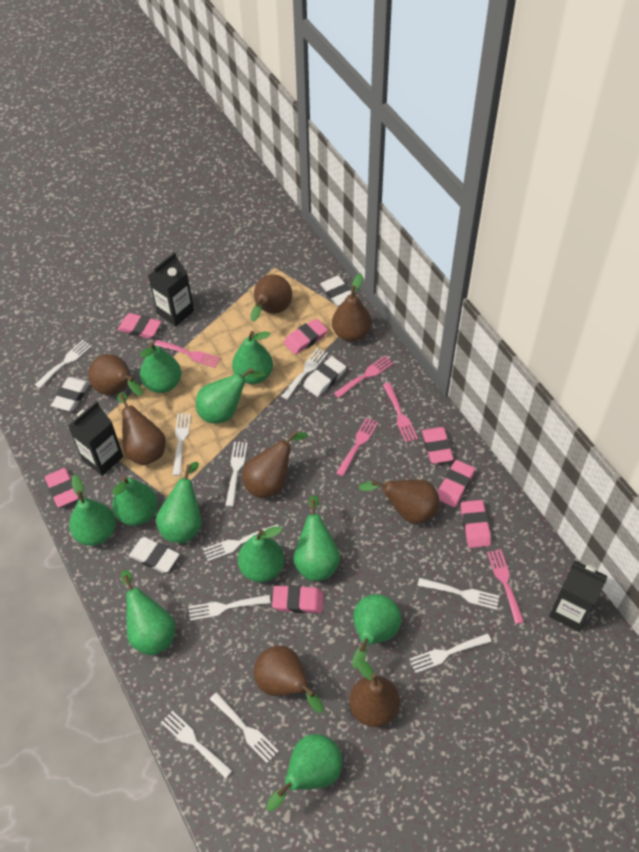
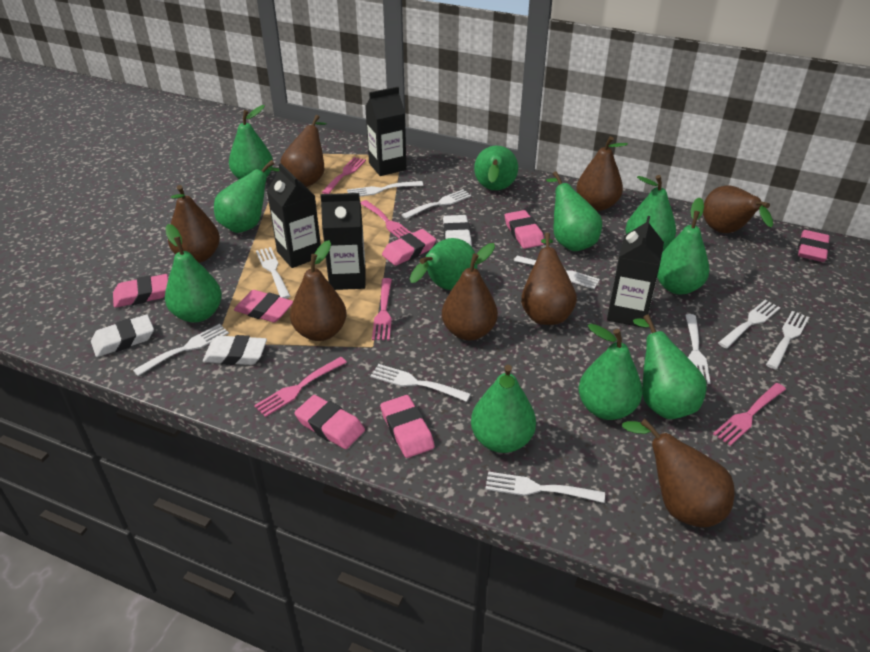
black carton: 3 -> 4
white eraser: 4 -> 3

